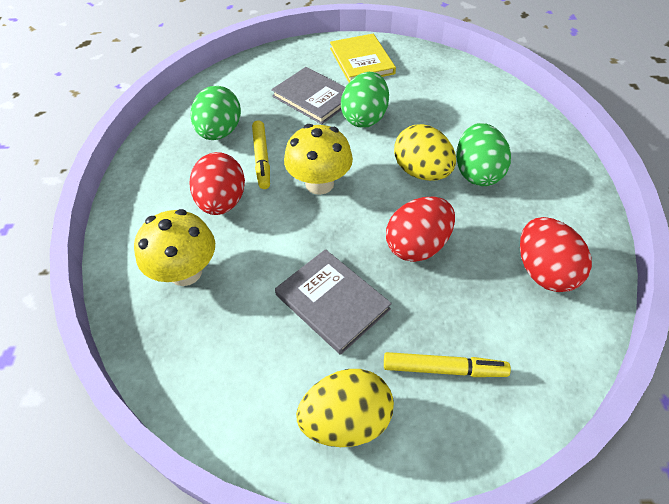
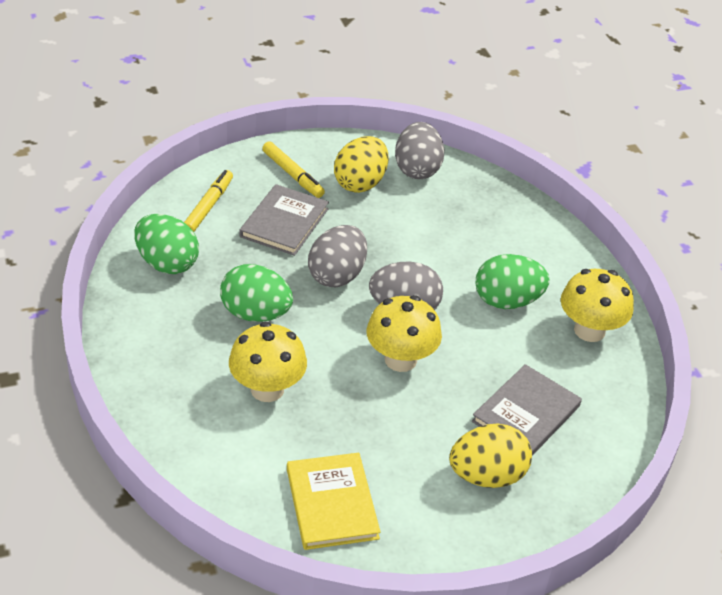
grey egg: 0 -> 3
red egg: 3 -> 0
yellow mushroom: 2 -> 3

